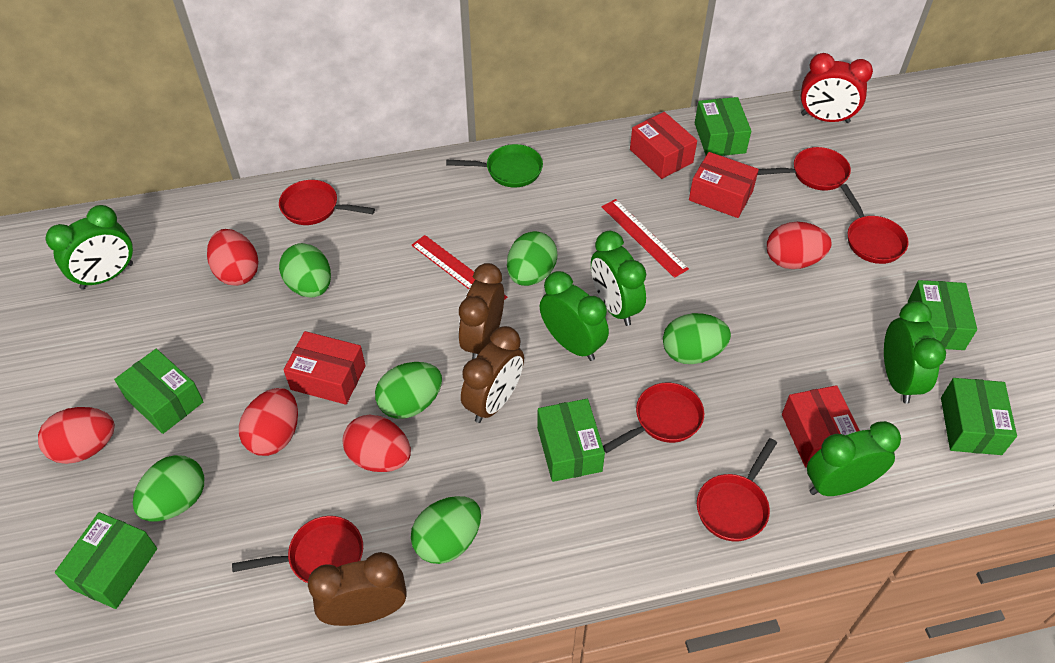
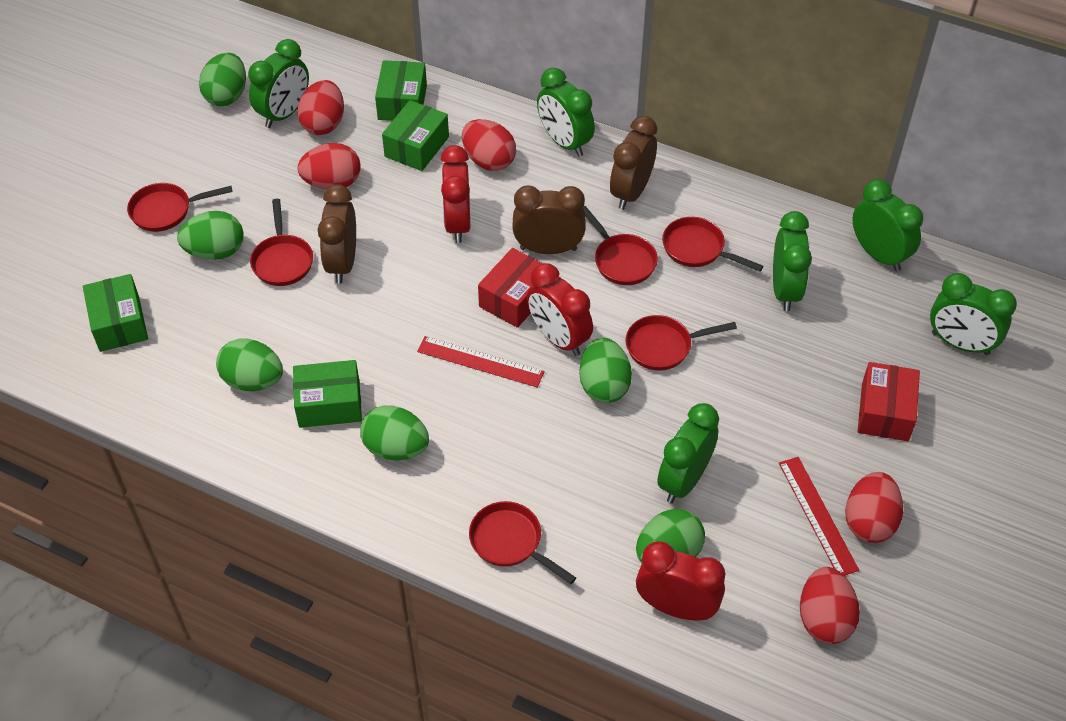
green box: 6 -> 4
green clock: 5 -> 6
green pan: 1 -> 0
red box: 4 -> 2
red clock: 1 -> 3

